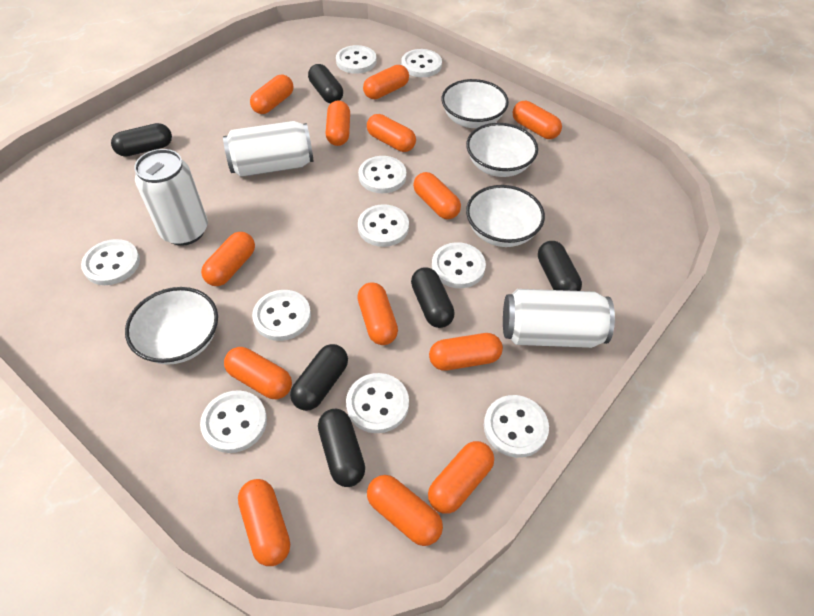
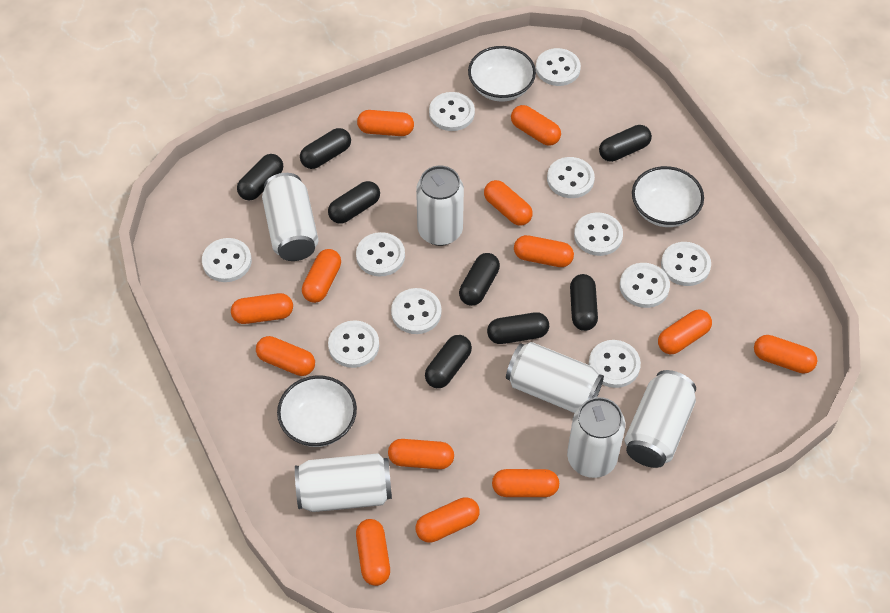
black capsule: 6 -> 8
white bowl: 4 -> 3
white button: 10 -> 11
white can: 3 -> 6

